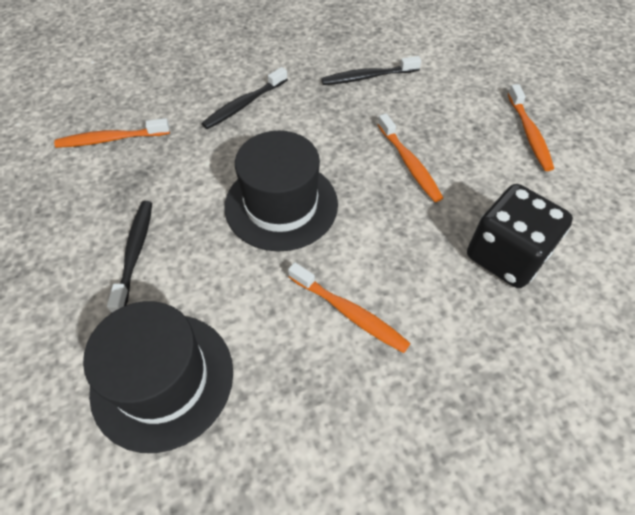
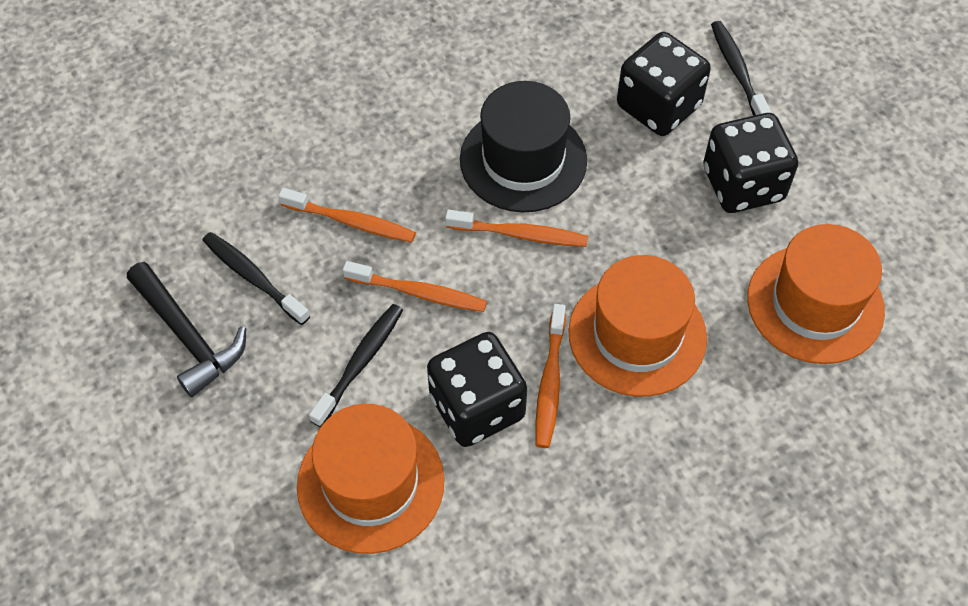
black dice: 1 -> 3
black hammer: 0 -> 1
black hat: 2 -> 1
orange hat: 0 -> 3

